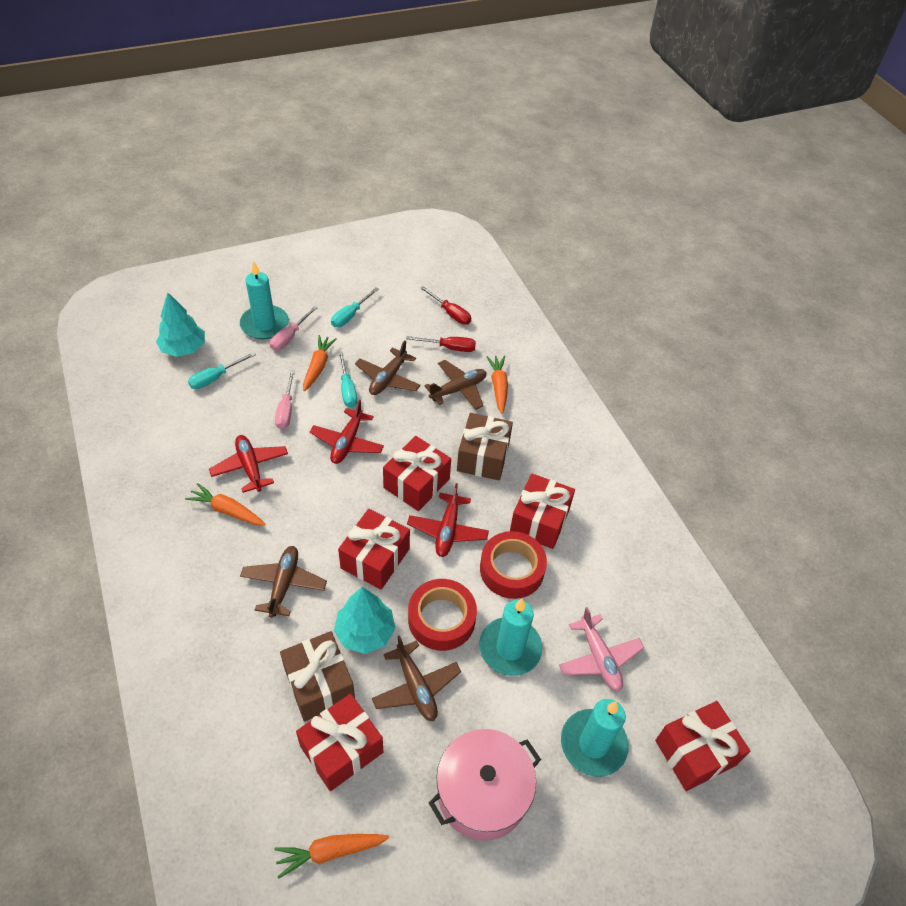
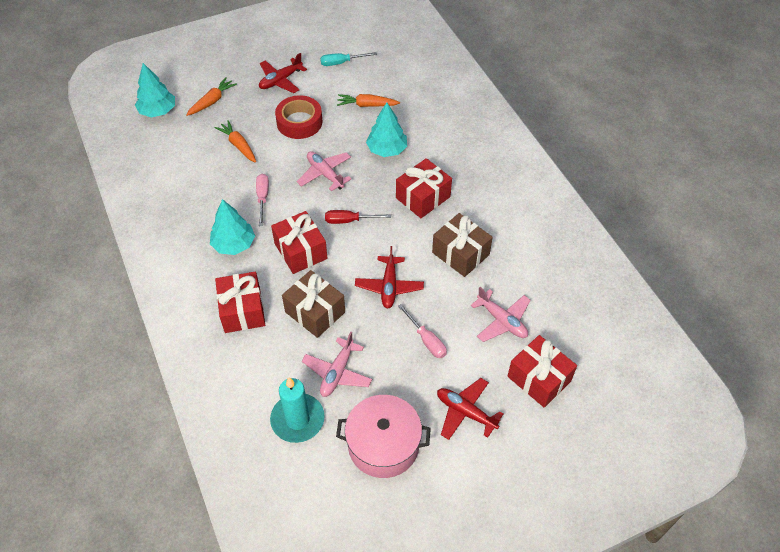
brown plane: 4 -> 0
orange carrot: 4 -> 3
pink plane: 1 -> 3
red gift: 5 -> 4
red screwdriver: 2 -> 1
red tape: 2 -> 1
turquoise candle: 3 -> 1
turquoise screwdriver: 3 -> 1
turquoise tree: 2 -> 3

